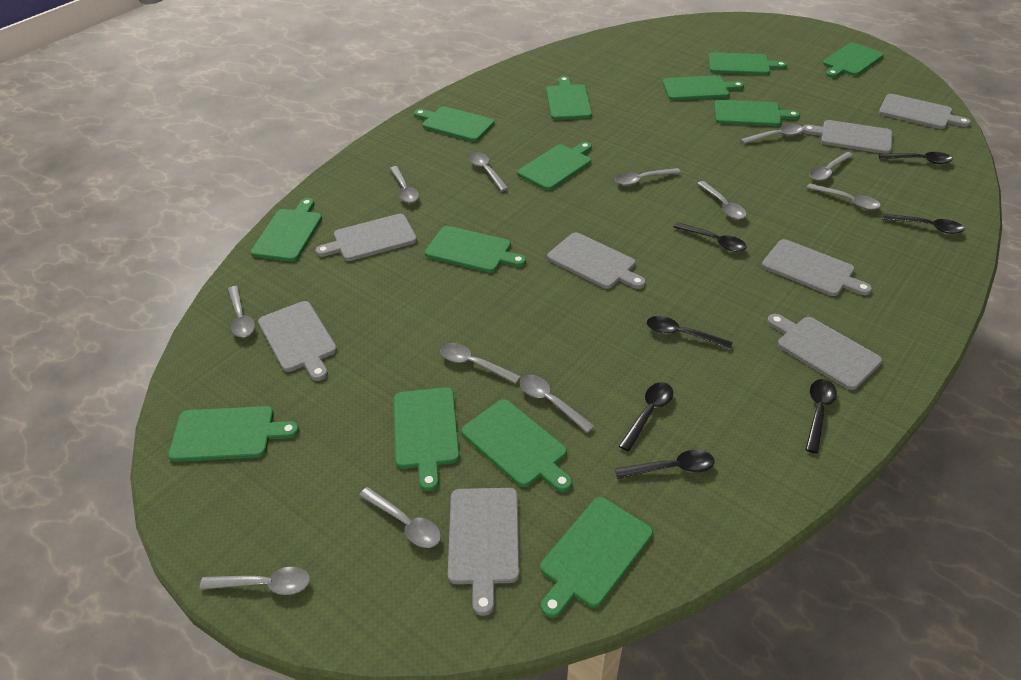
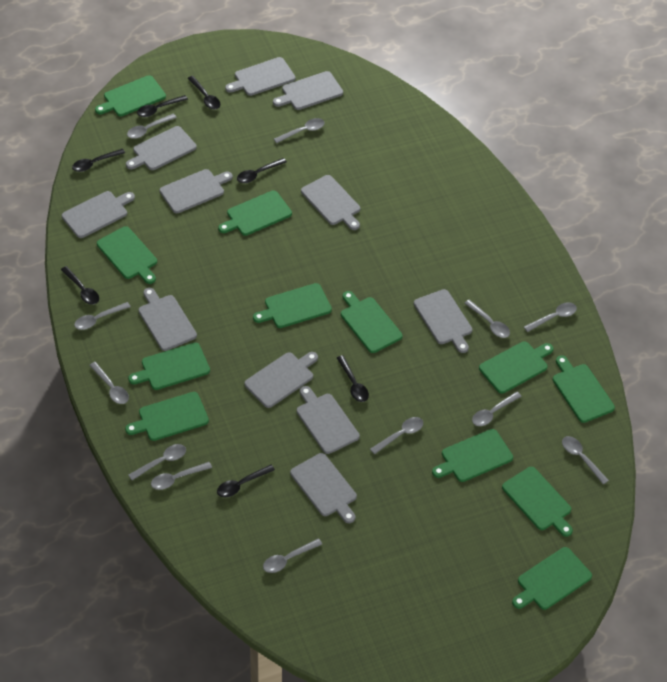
green cutting board: 13 -> 12
grey cutting board: 8 -> 11

